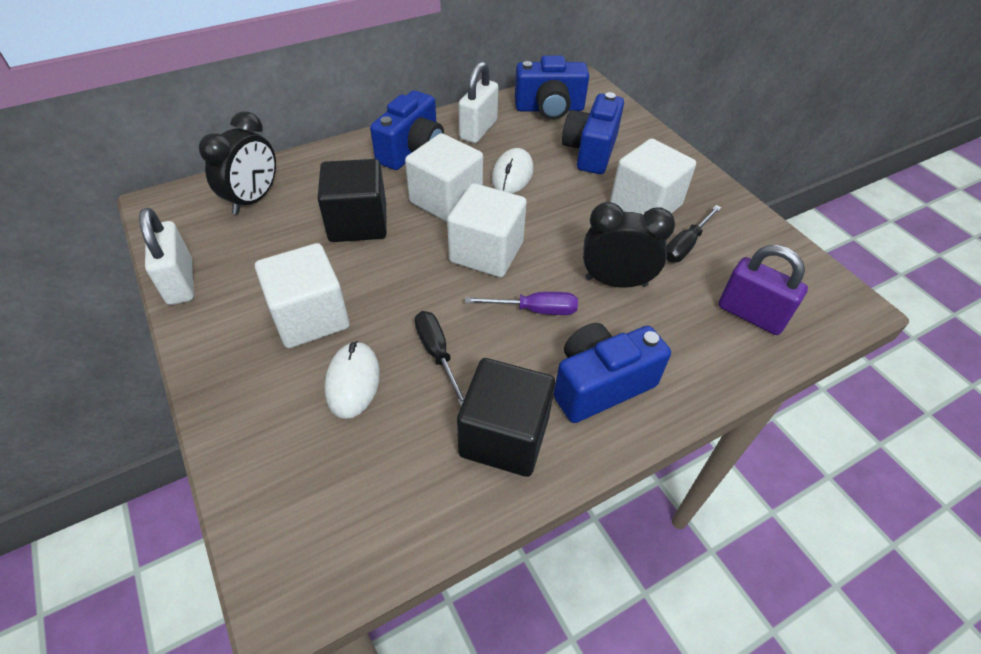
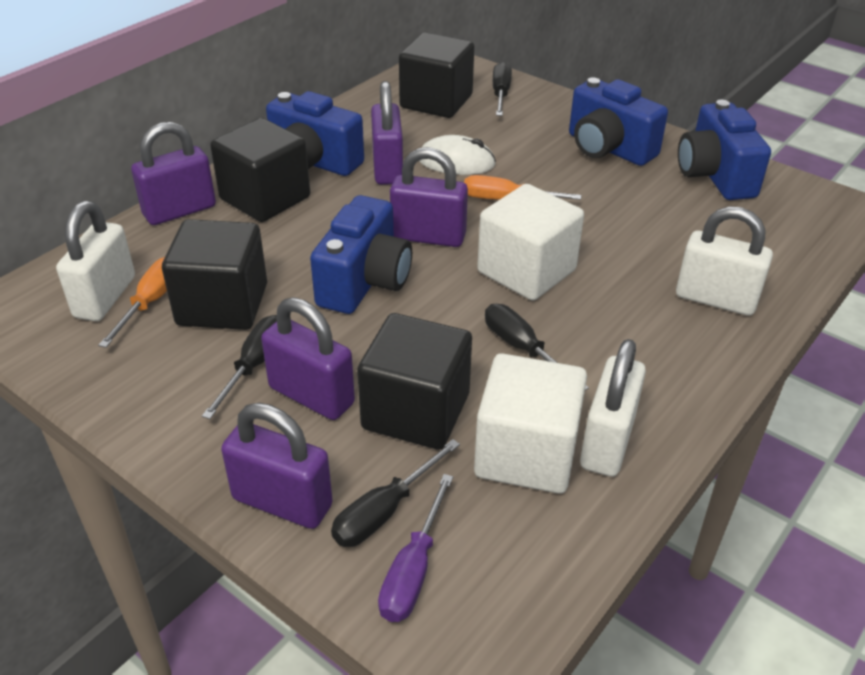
black clock: 2 -> 0
black cube: 2 -> 4
black screwdriver: 2 -> 4
orange screwdriver: 0 -> 2
purple padlock: 1 -> 5
white cube: 4 -> 2
white mouse: 2 -> 1
white padlock: 2 -> 3

